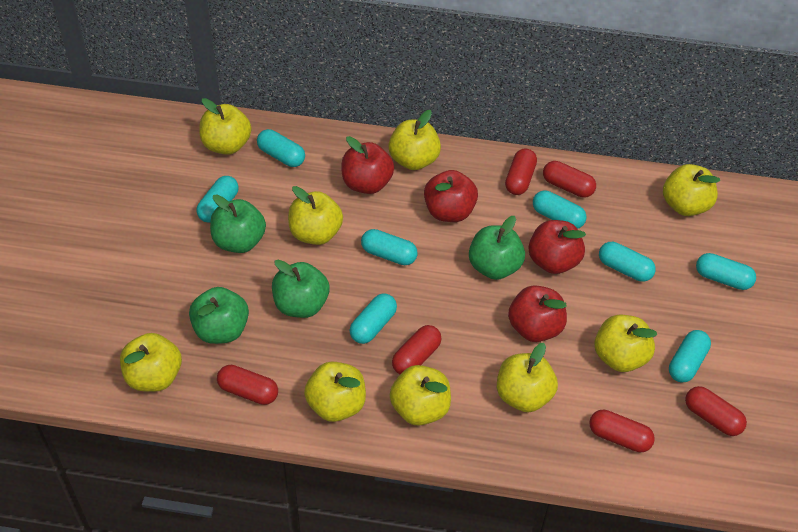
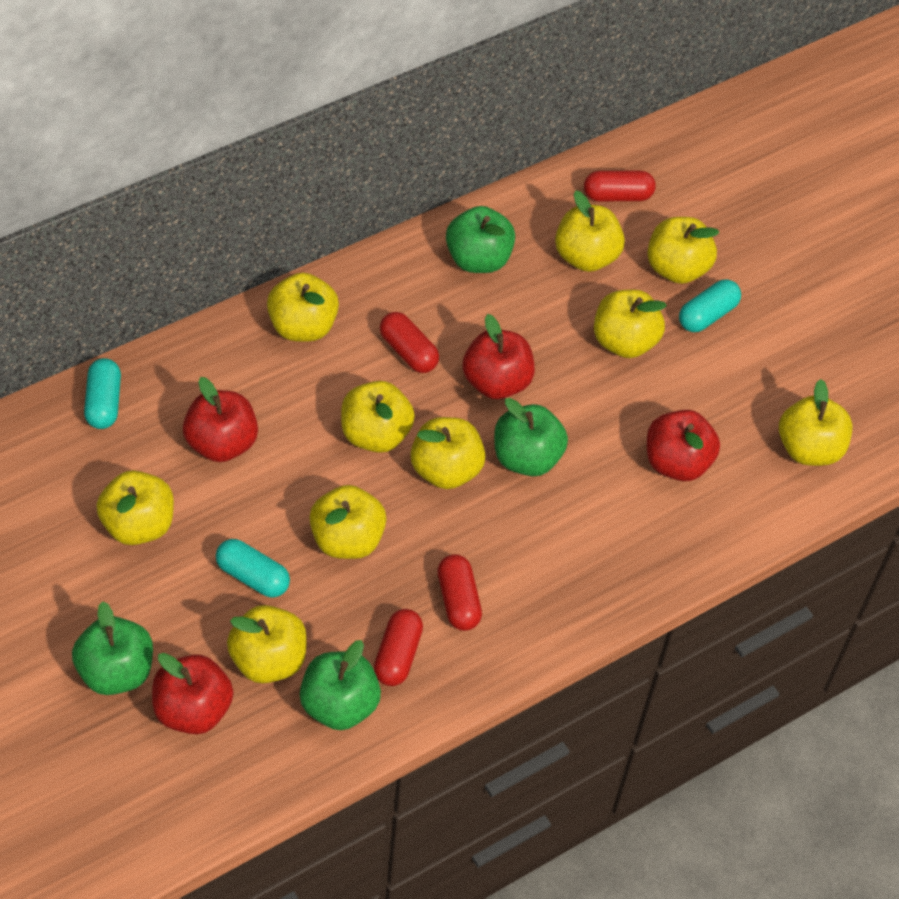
red capsule: 6 -> 4
turquoise capsule: 8 -> 3
yellow apple: 9 -> 10

